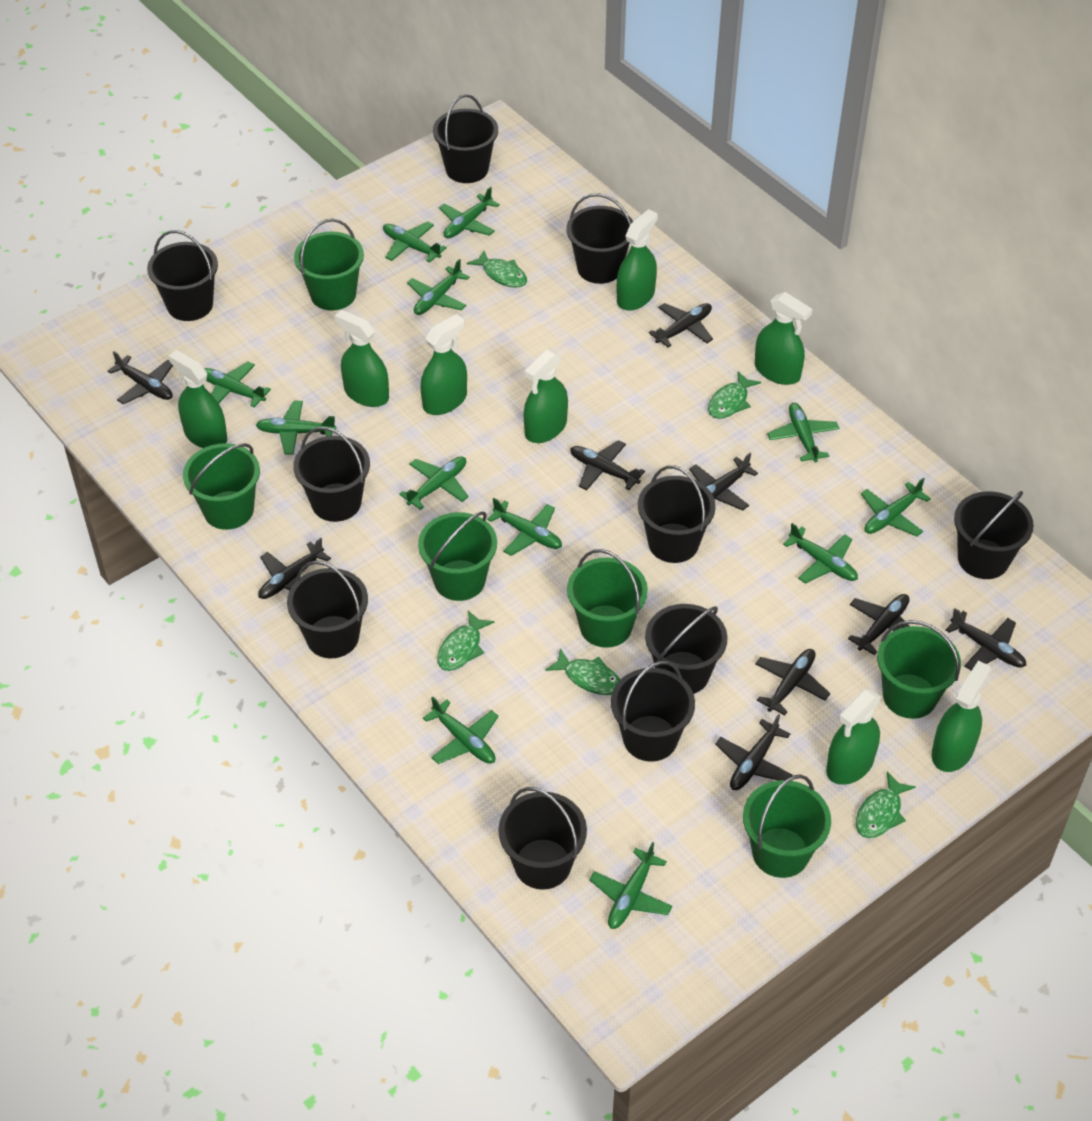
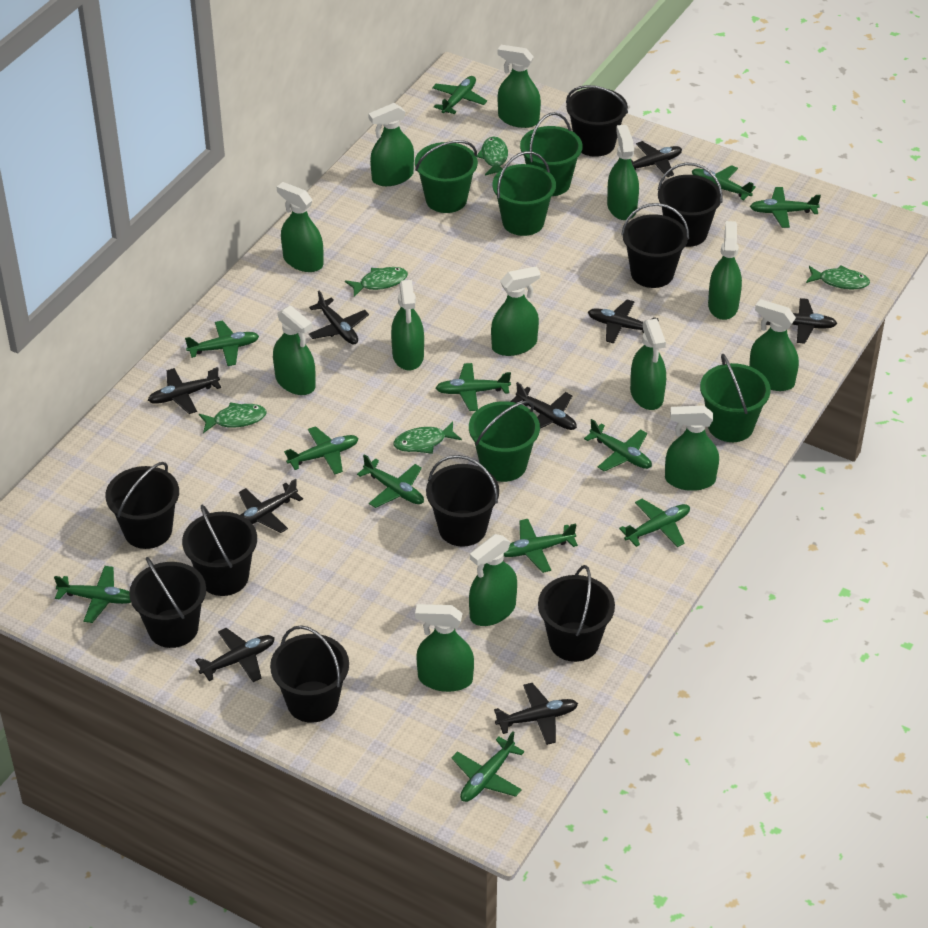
black bucket: 10 -> 9
green bucket: 6 -> 5
green spray bottle: 8 -> 13

